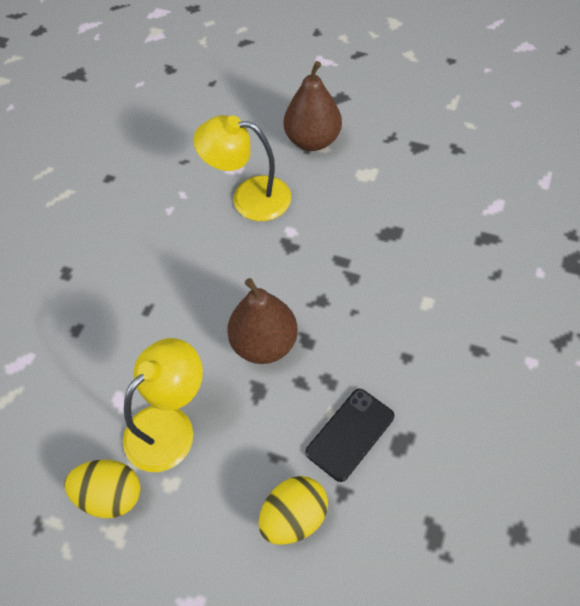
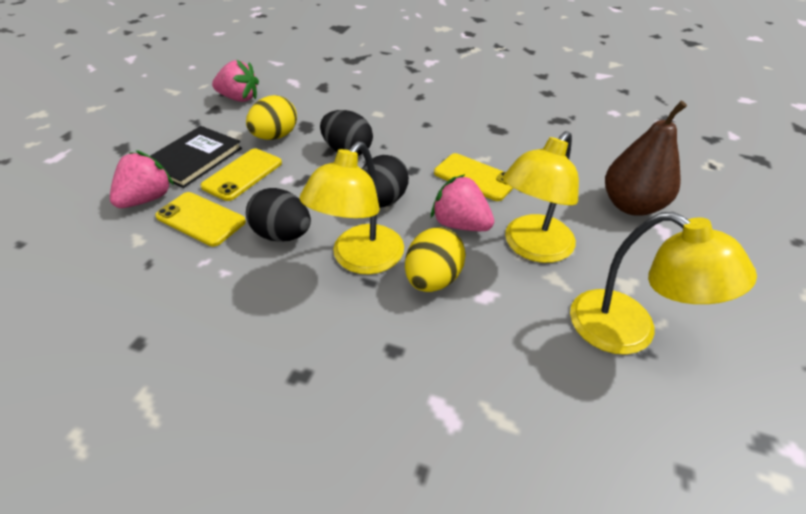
black book: 0 -> 1
black egg: 0 -> 3
black phone: 1 -> 0
brown pear: 2 -> 1
pink strawberry: 0 -> 3
yellow lamp: 2 -> 3
yellow phone: 0 -> 3

